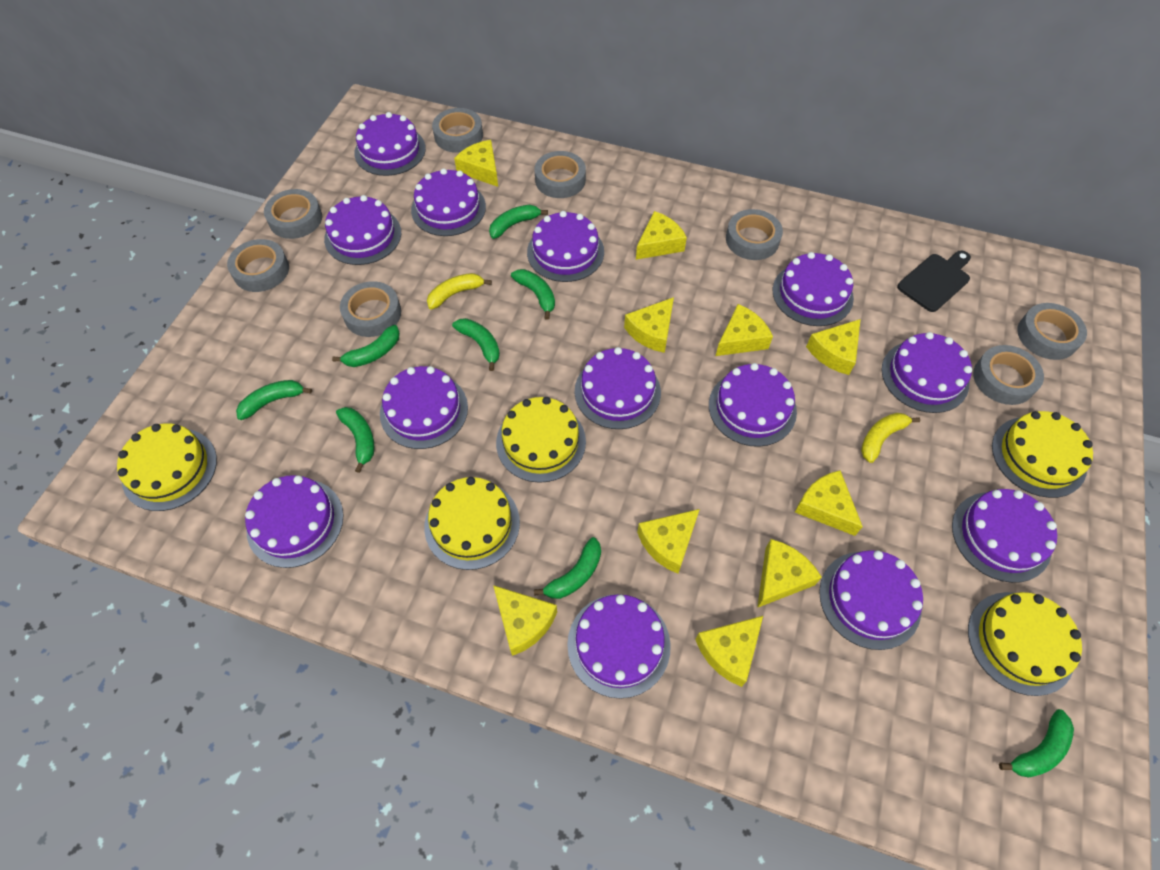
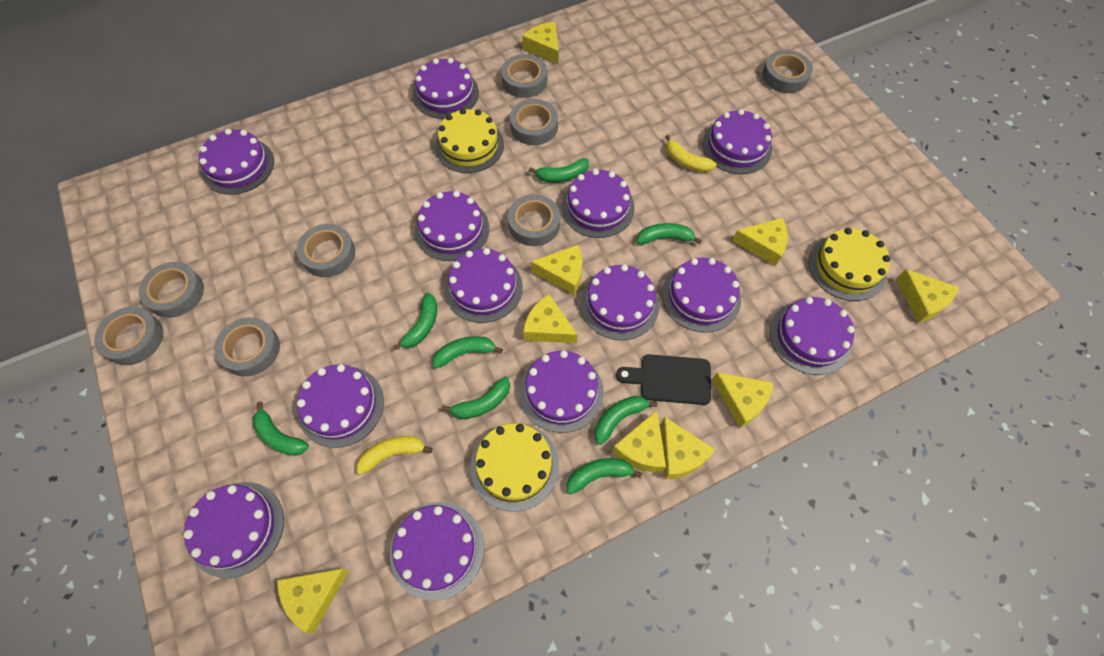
yellow cake: 5 -> 3
yellow cheese: 10 -> 9

